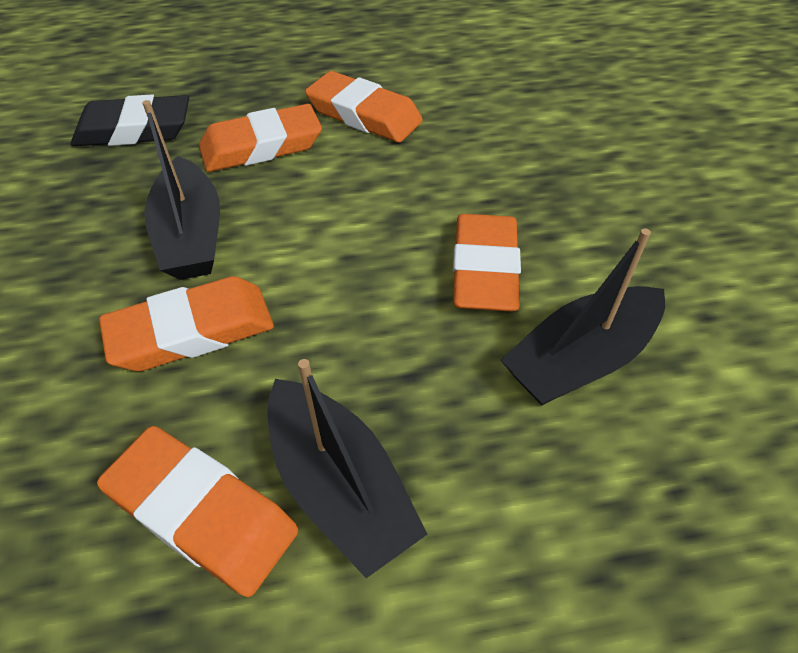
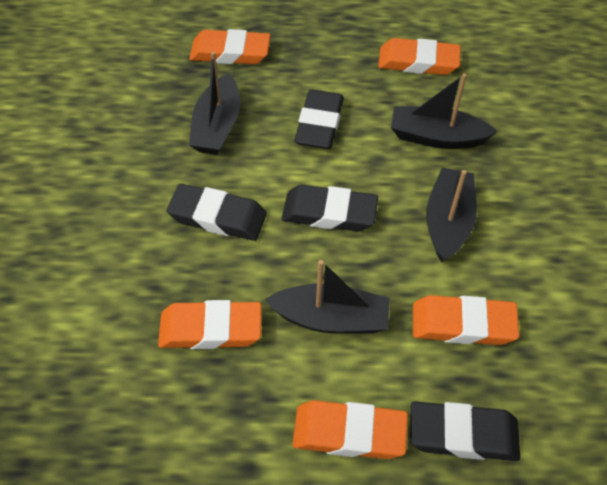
black boat: 3 -> 4
black eraser: 1 -> 4

